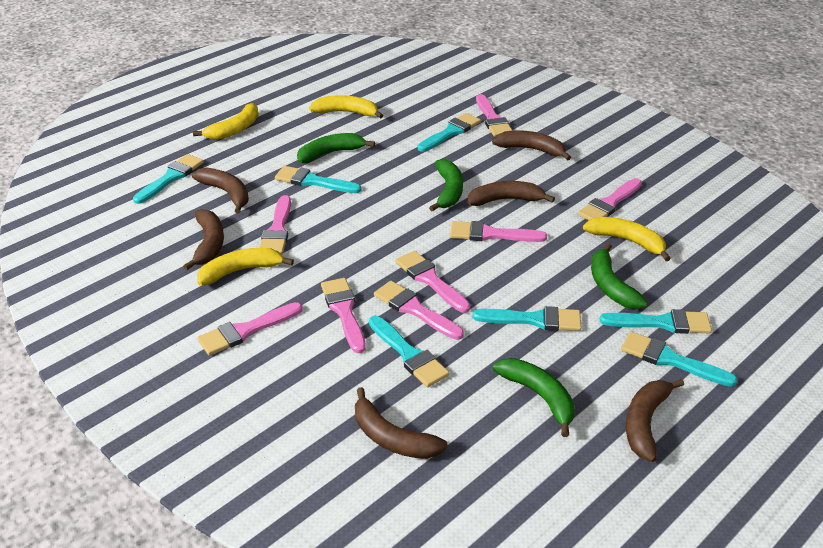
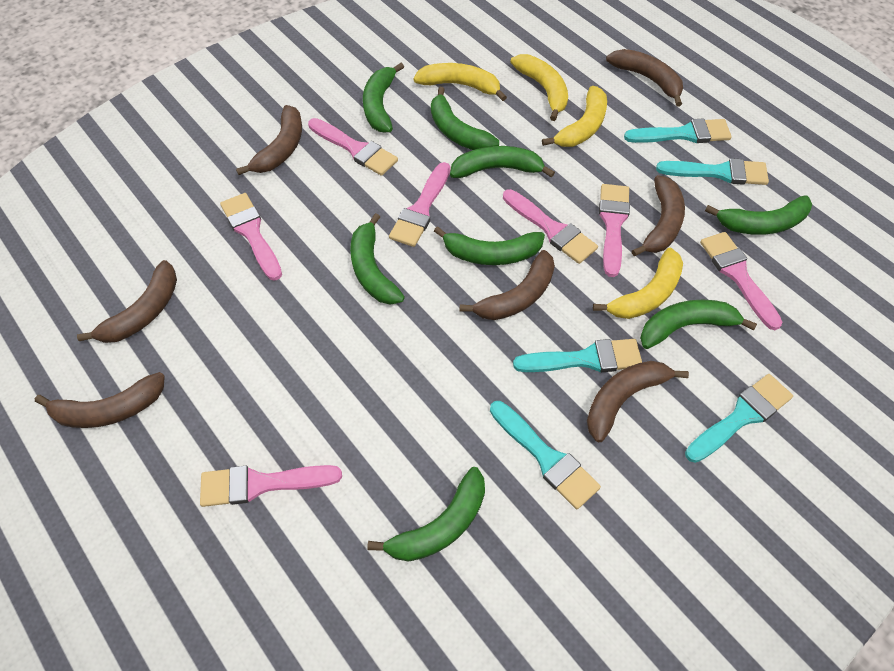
brown banana: 6 -> 7
green banana: 4 -> 8
pink brush: 8 -> 7
turquoise brush: 7 -> 5

